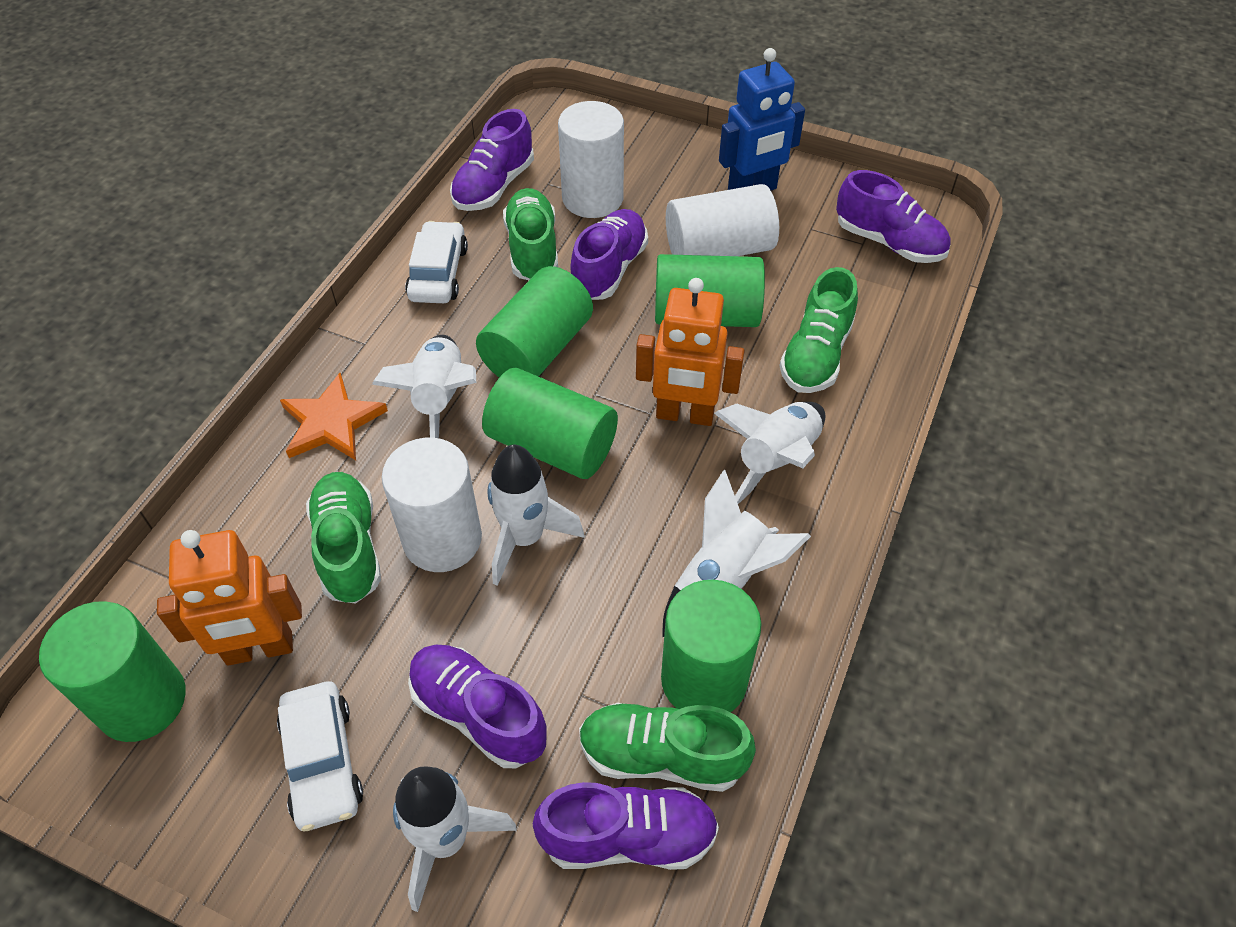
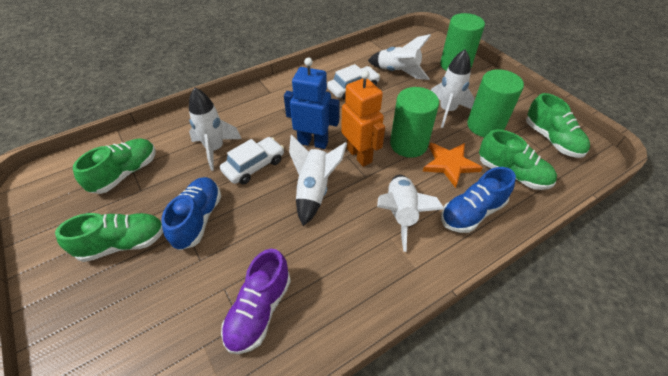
blue shoe: 0 -> 2
green cylinder: 5 -> 3
orange robot: 2 -> 1
purple shoe: 5 -> 1
white cylinder: 3 -> 0

